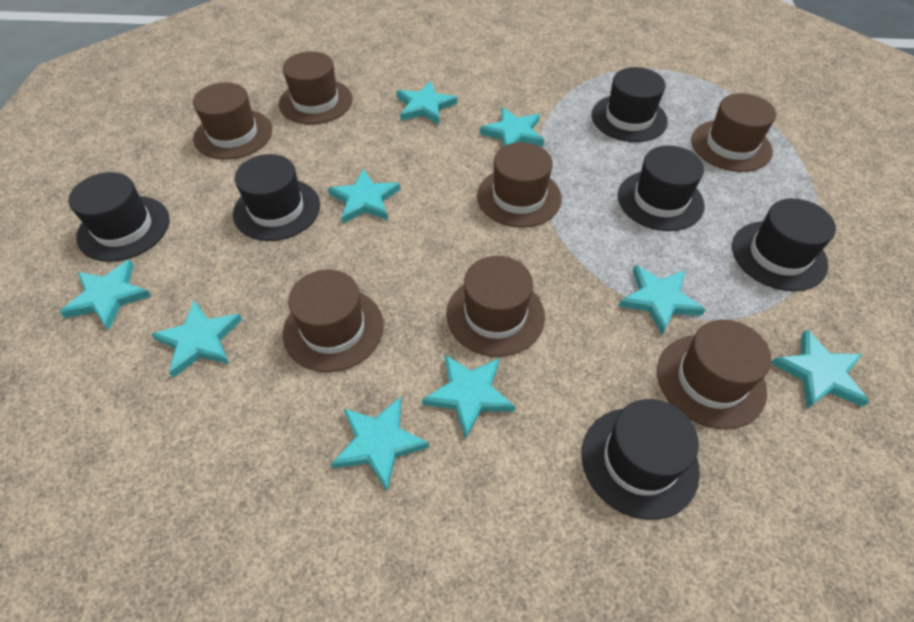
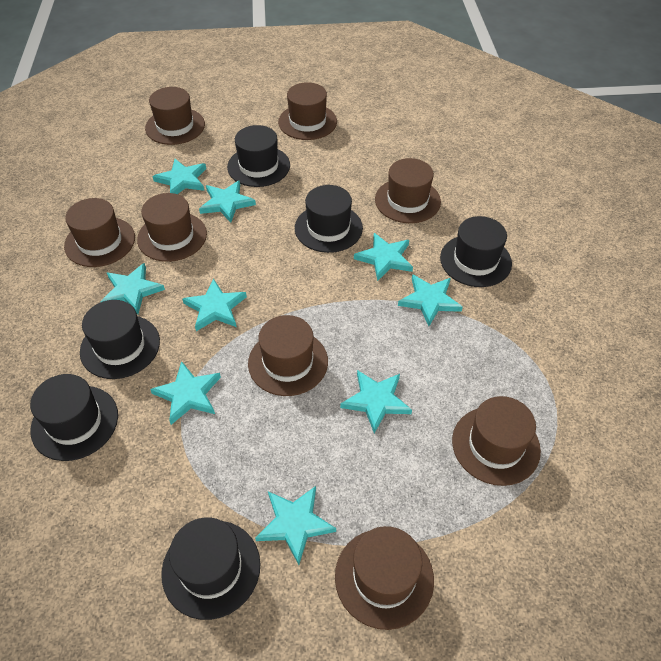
brown hat: 7 -> 8

